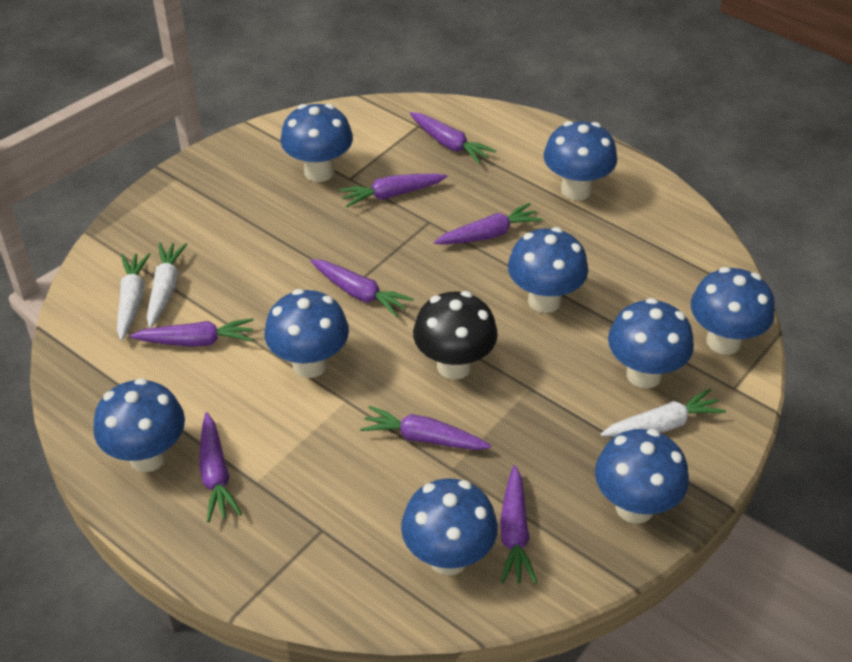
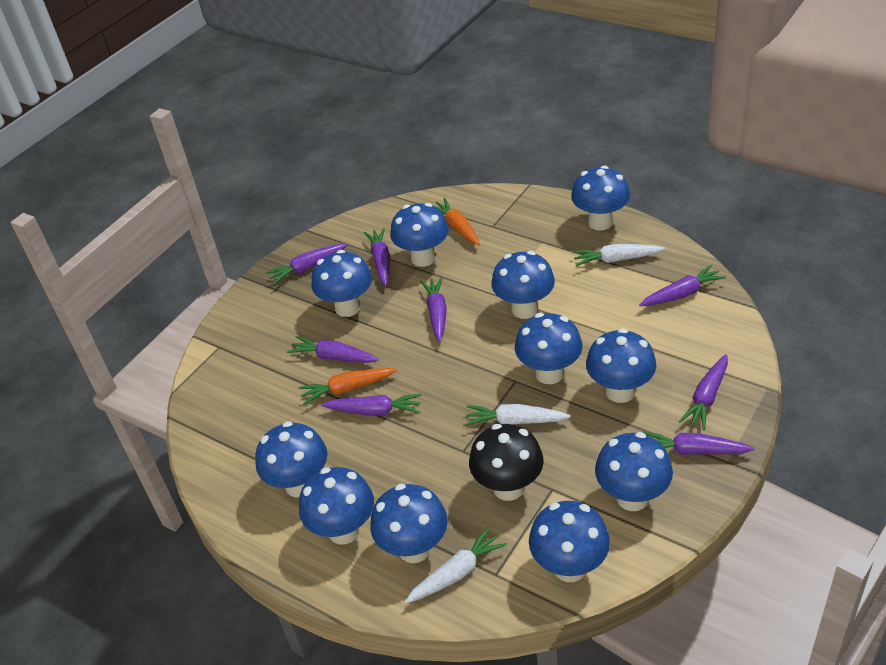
blue mushroom: 9 -> 11
orange carrot: 0 -> 2

